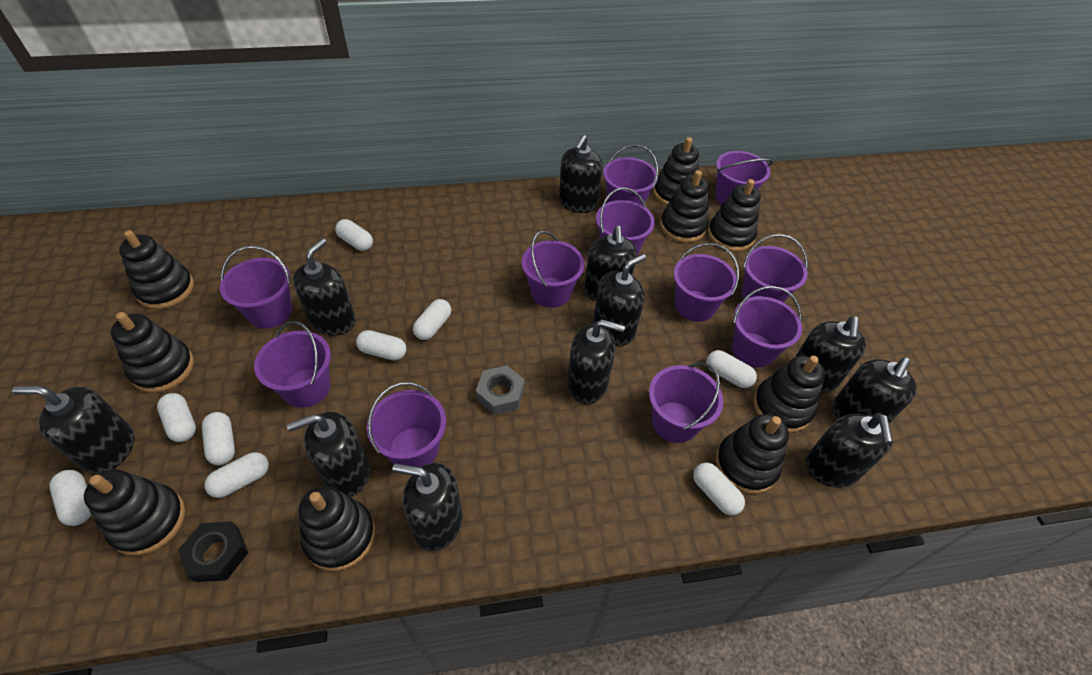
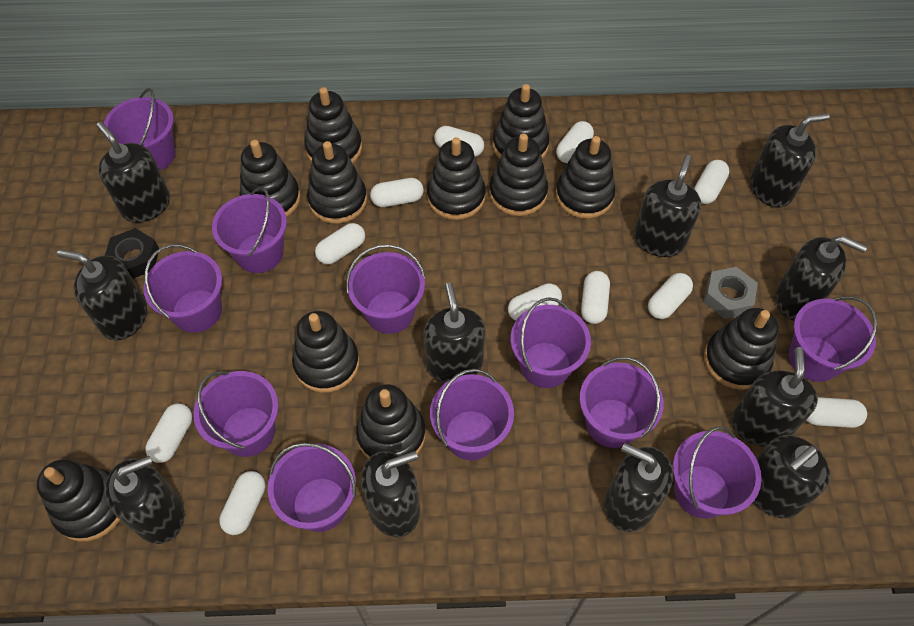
black stacking toy: 9 -> 11
white capsule: 9 -> 11

